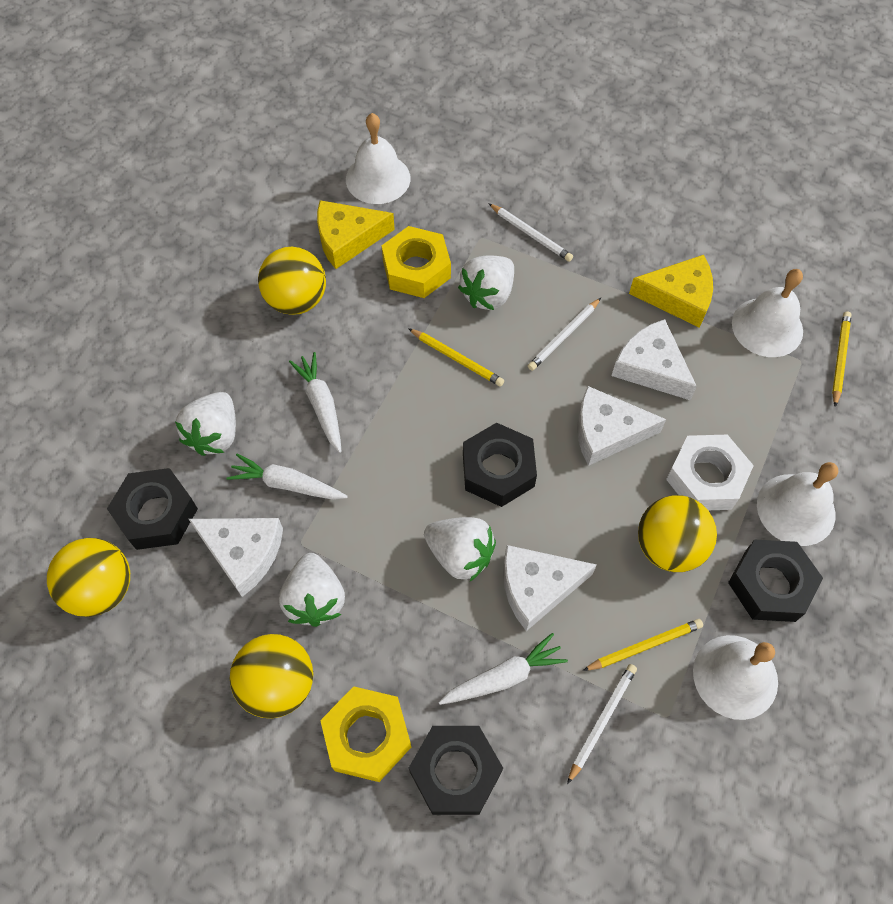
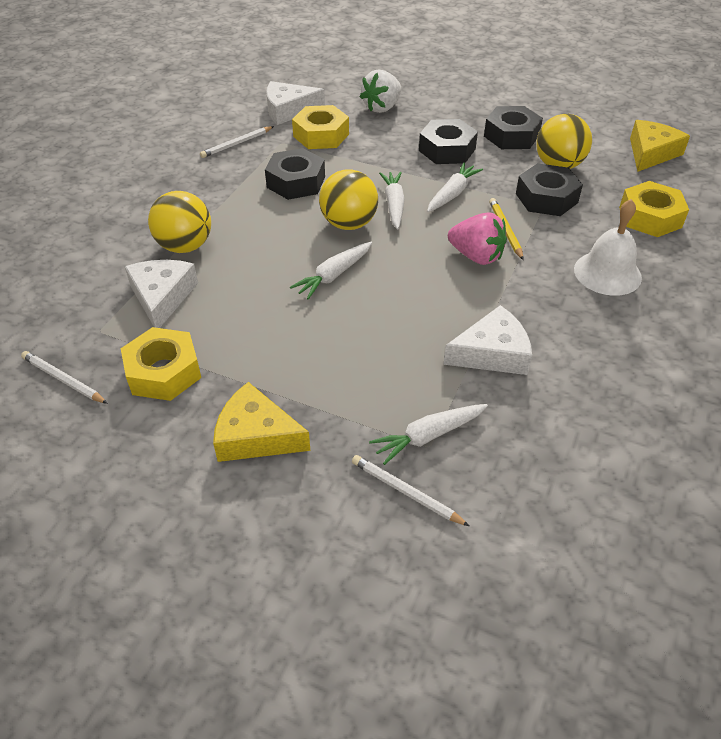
pink strawberry: 0 -> 1
white bell: 4 -> 1
white carrot: 3 -> 4
white cheese: 4 -> 3
white nut: 1 -> 0
white strawberry: 4 -> 1
yellow ball: 4 -> 3
yellow nut: 2 -> 3
yellow pencil: 3 -> 1

